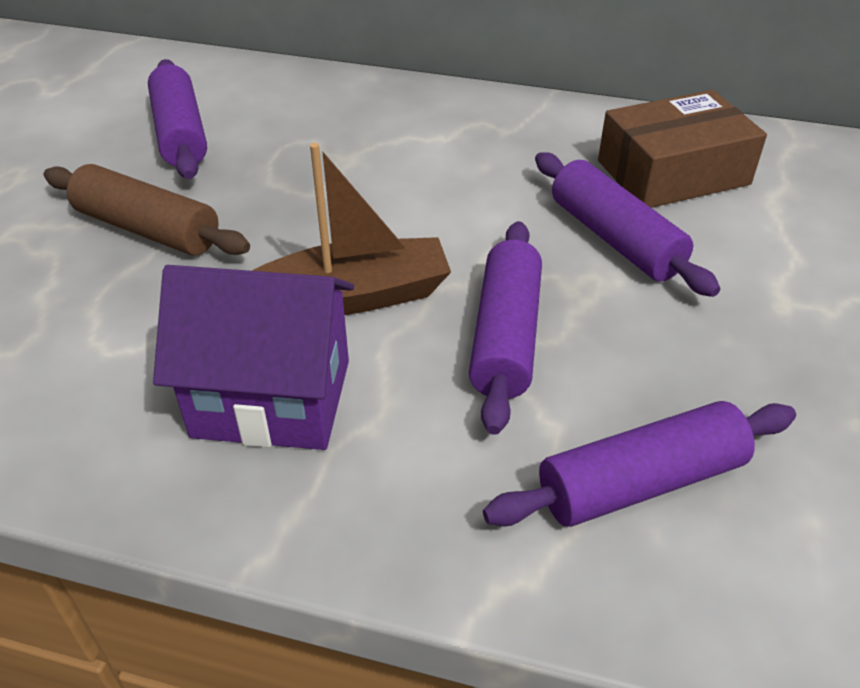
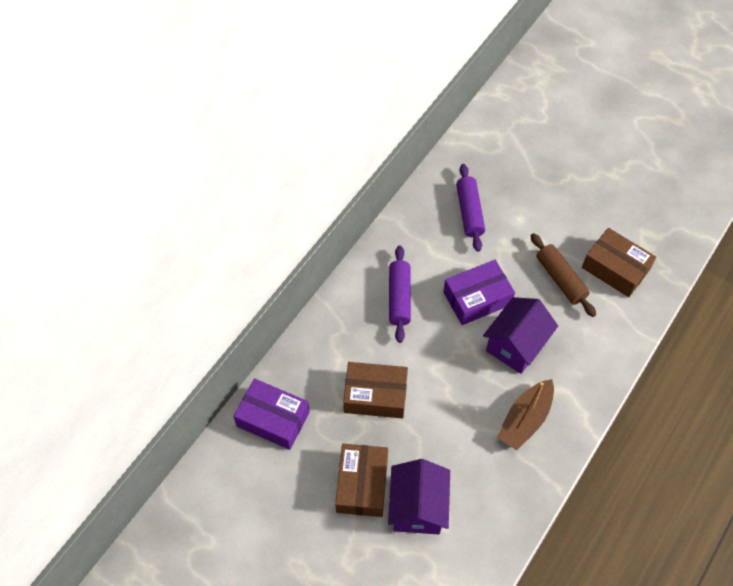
brown box: 1 -> 3
purple box: 0 -> 2
purple house: 1 -> 2
purple rolling pin: 4 -> 2

